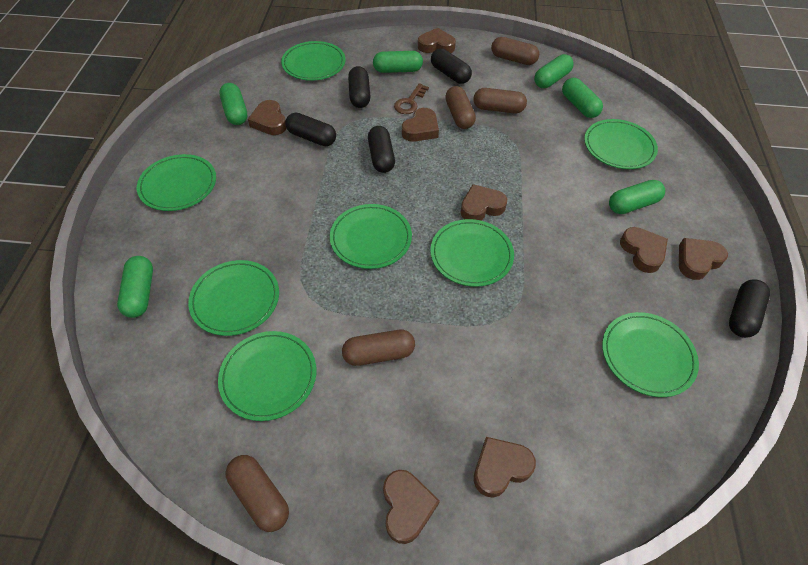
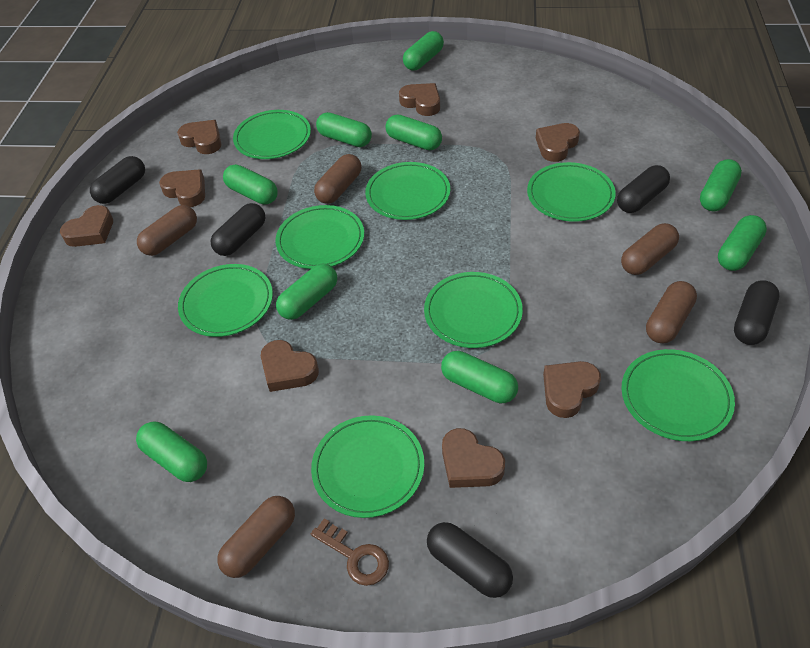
green capsule: 6 -> 9

